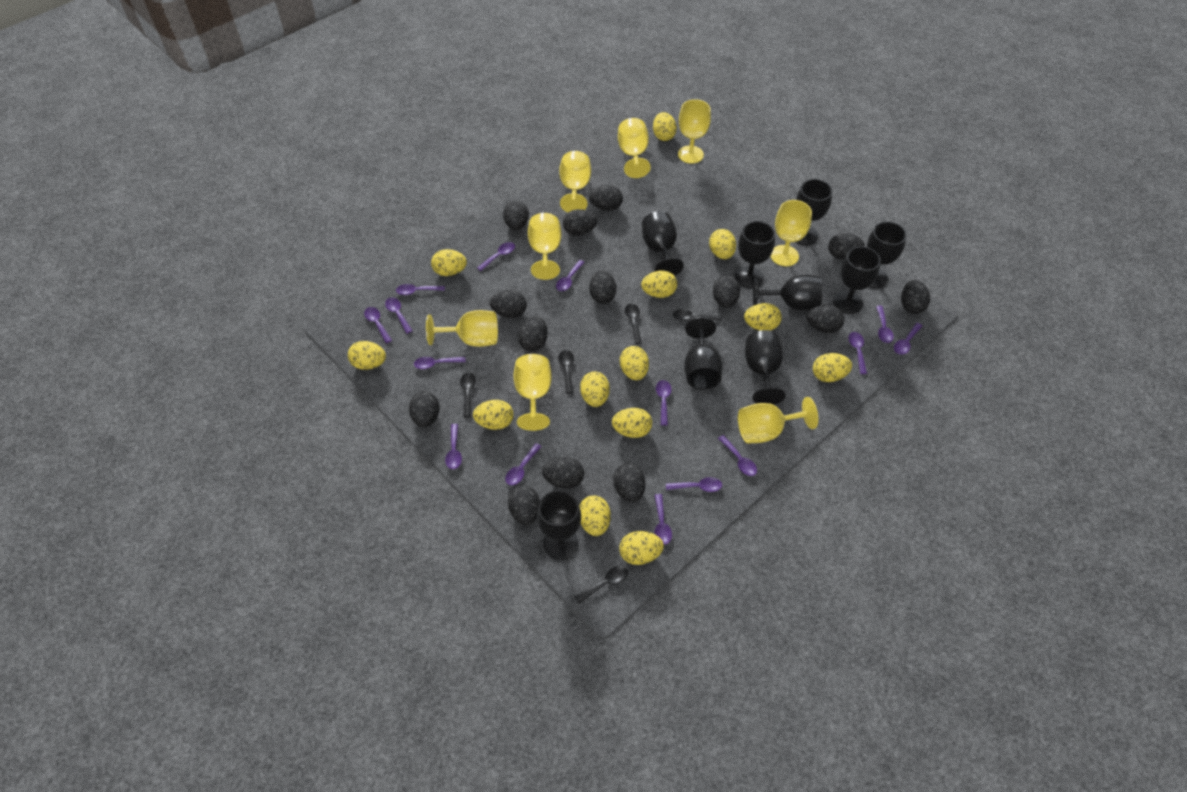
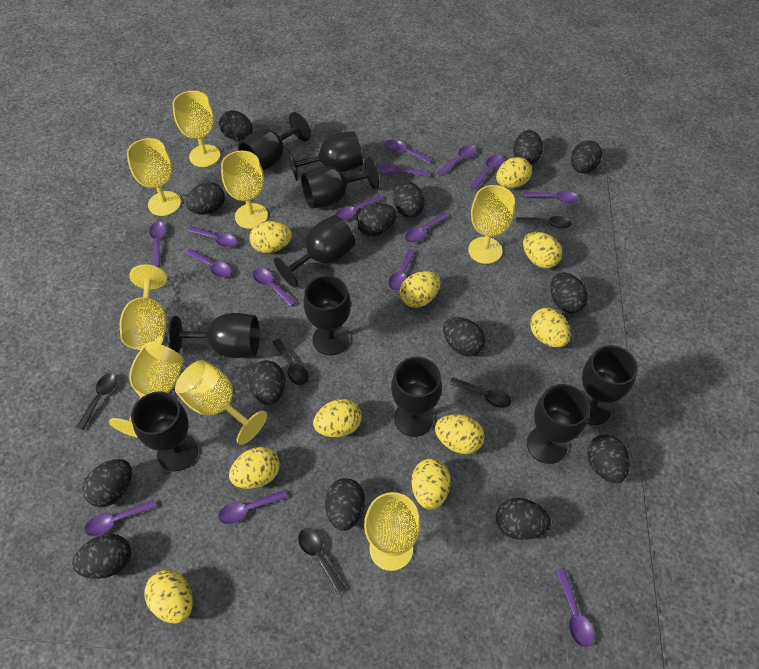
black goblet: 9 -> 10
yellow egg: 13 -> 10

